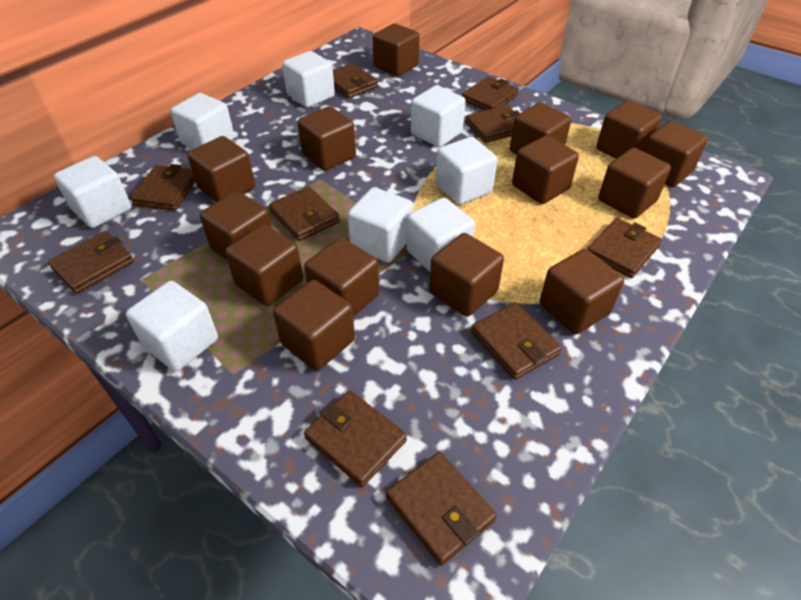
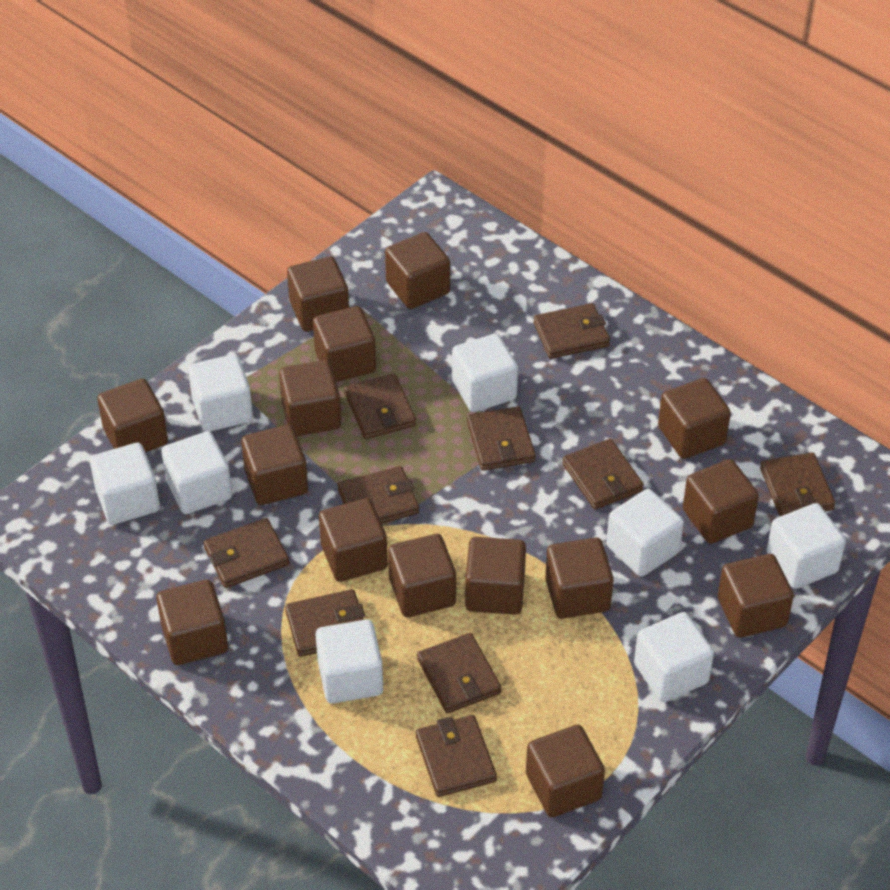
brown cube: 14 -> 15

